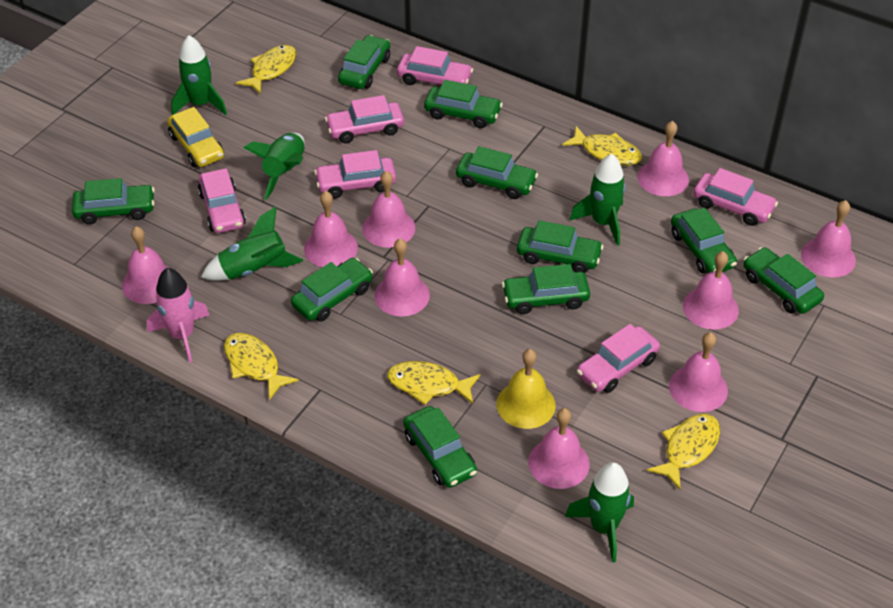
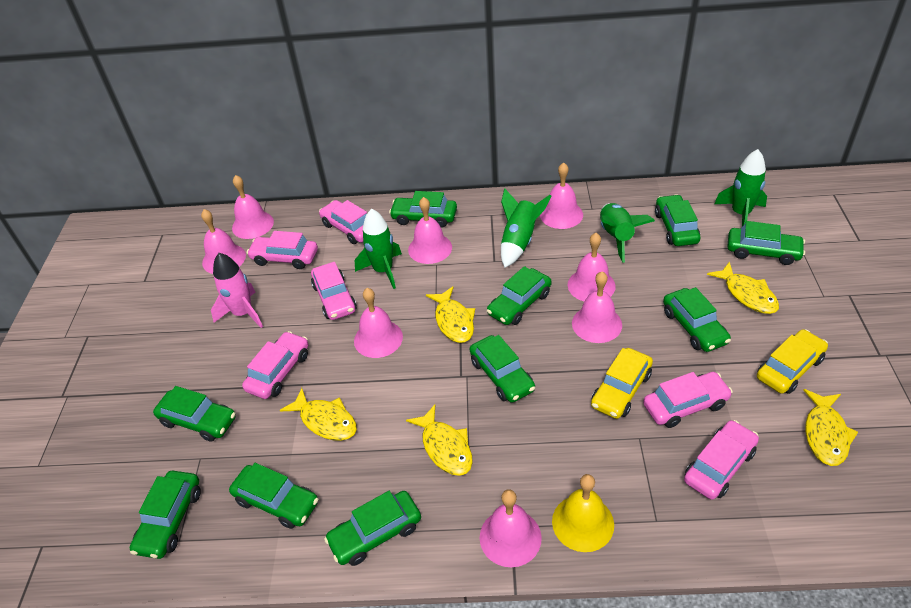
green rocket: 5 -> 4
pink bell: 9 -> 8
yellow car: 1 -> 2

